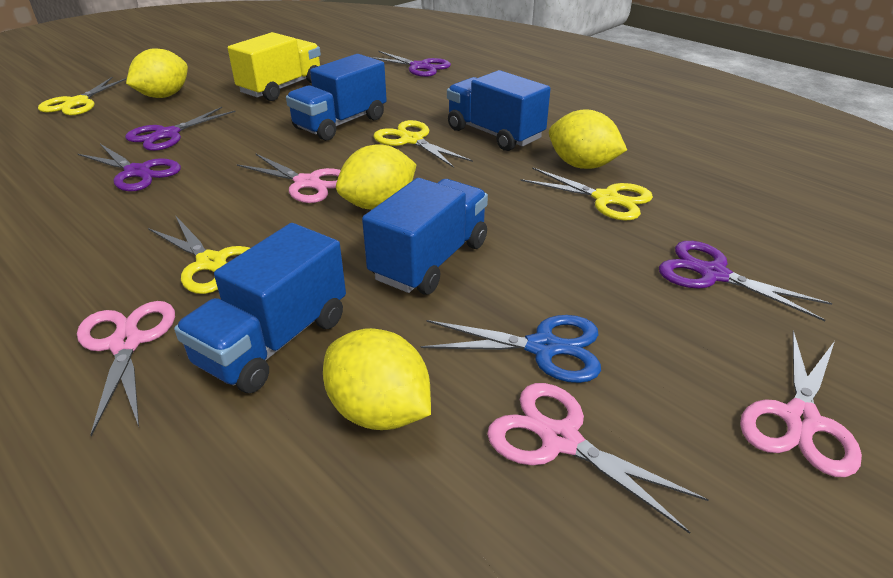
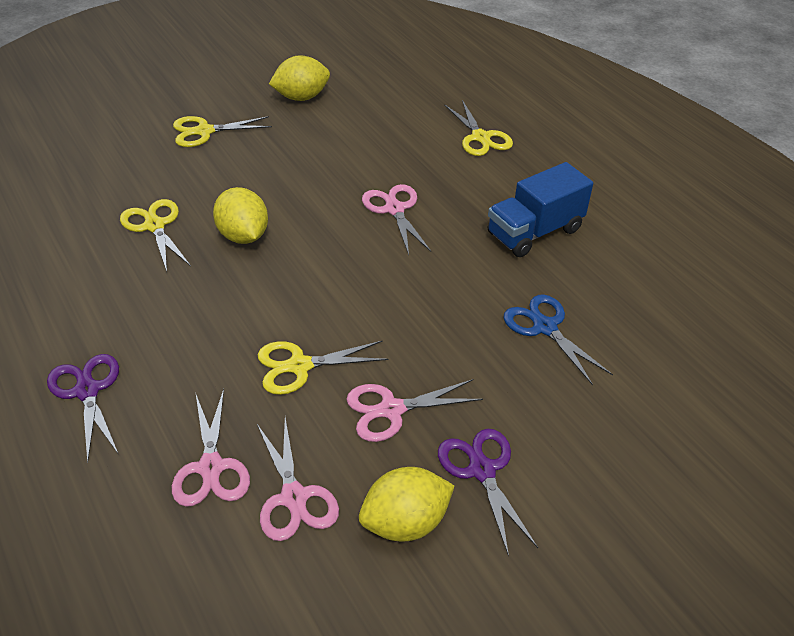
blue truck: 4 -> 1
purple scissors: 4 -> 2
yellow lemon: 4 -> 3
yellow truck: 1 -> 0

